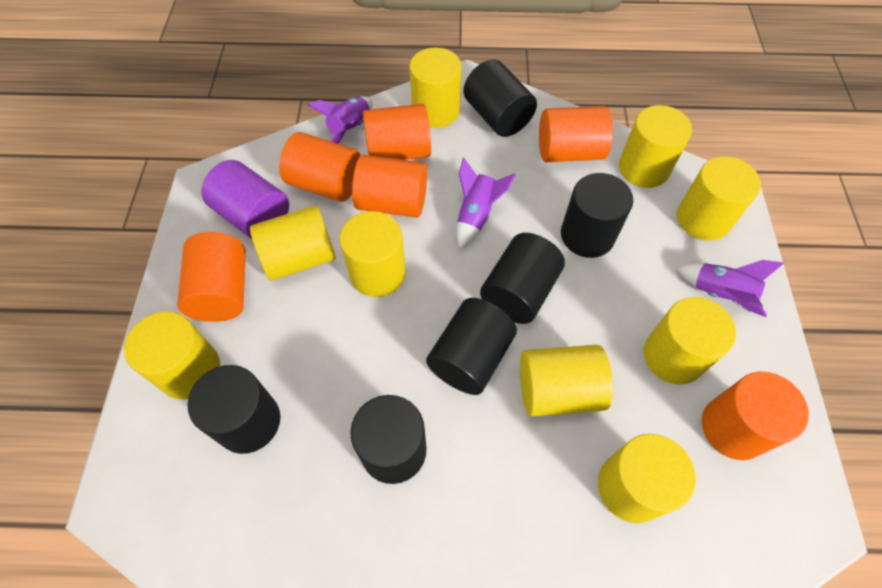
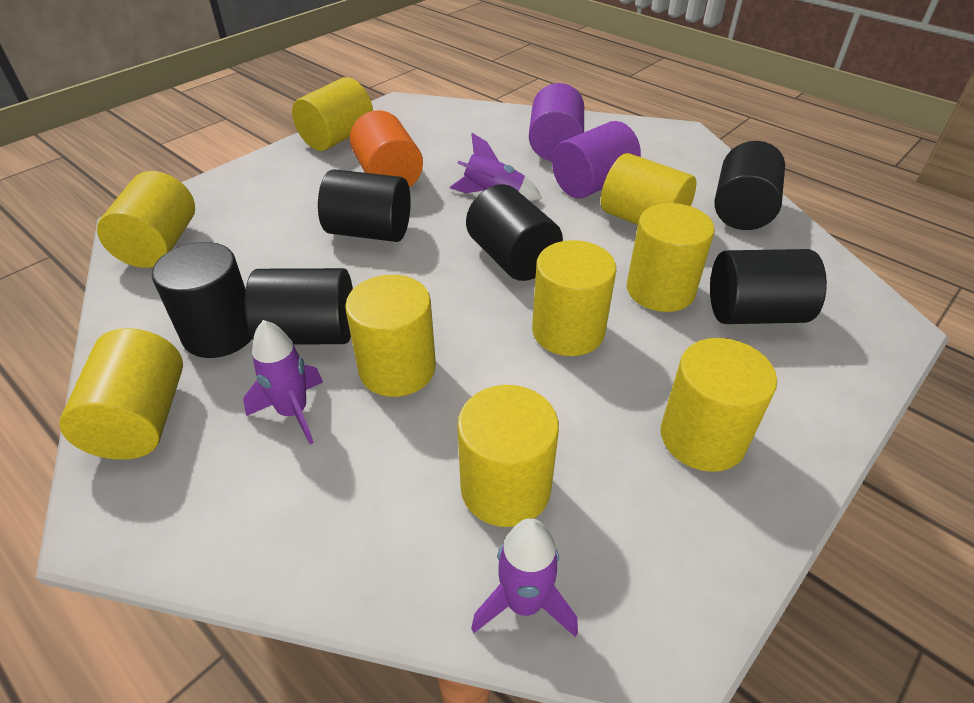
orange cylinder: 6 -> 1
purple cylinder: 1 -> 2

